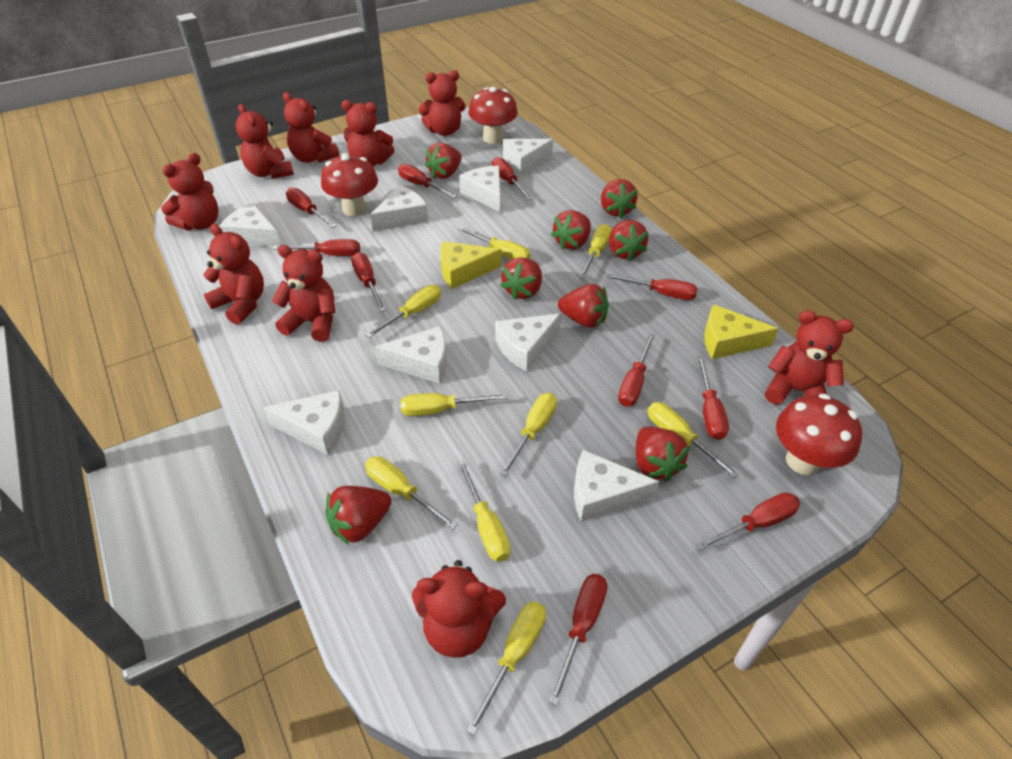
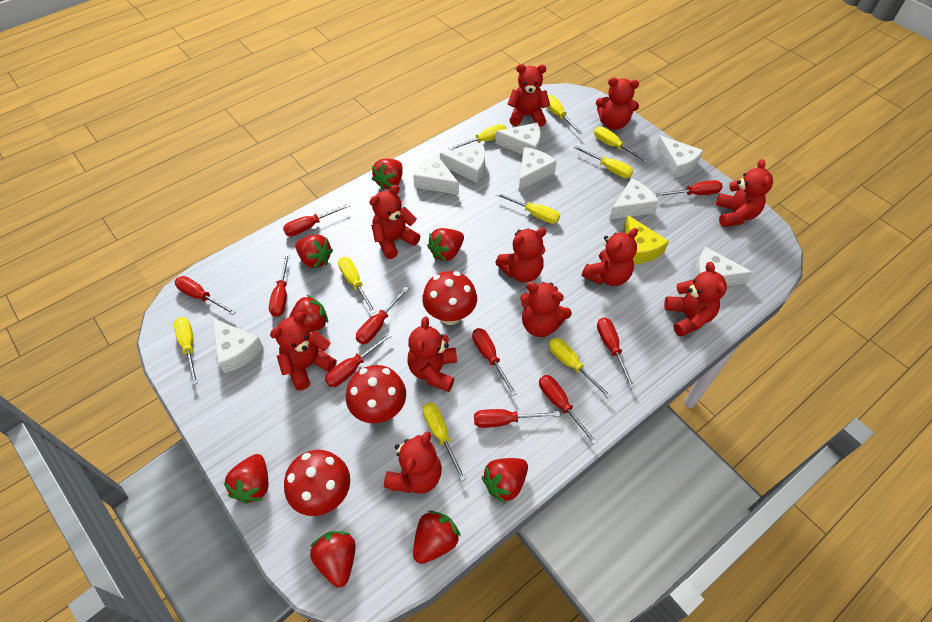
red teddy bear: 9 -> 11
yellow cheese: 2 -> 1

